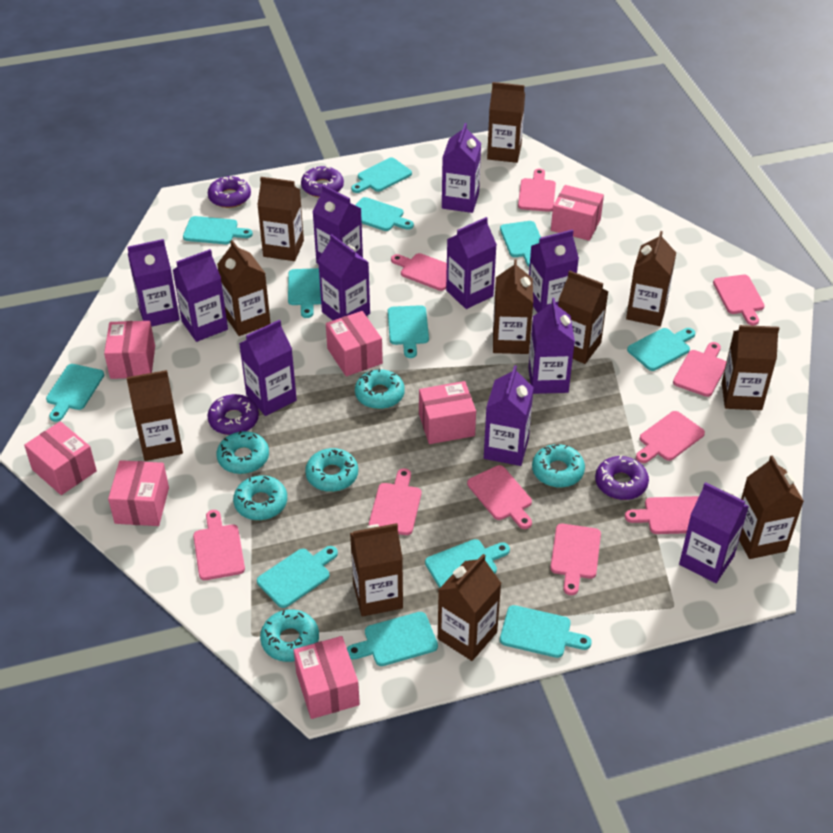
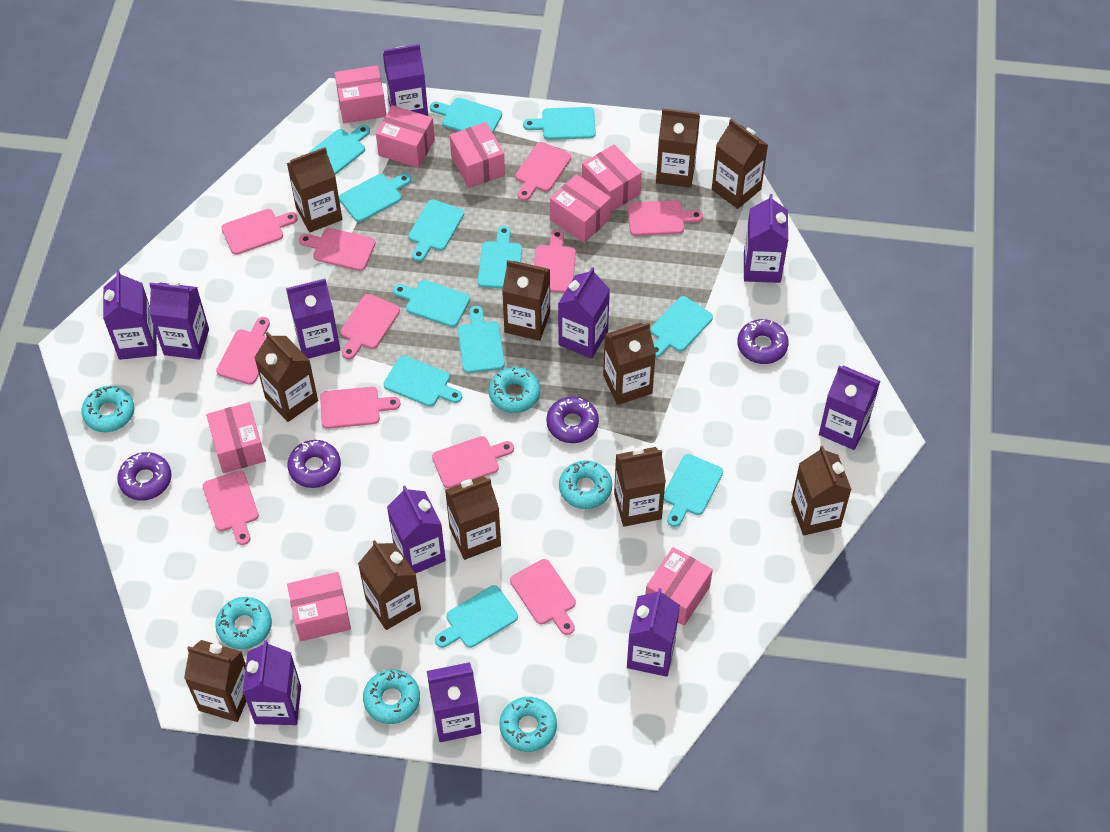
pink box: 7 -> 8
pink cutting board: 10 -> 11

